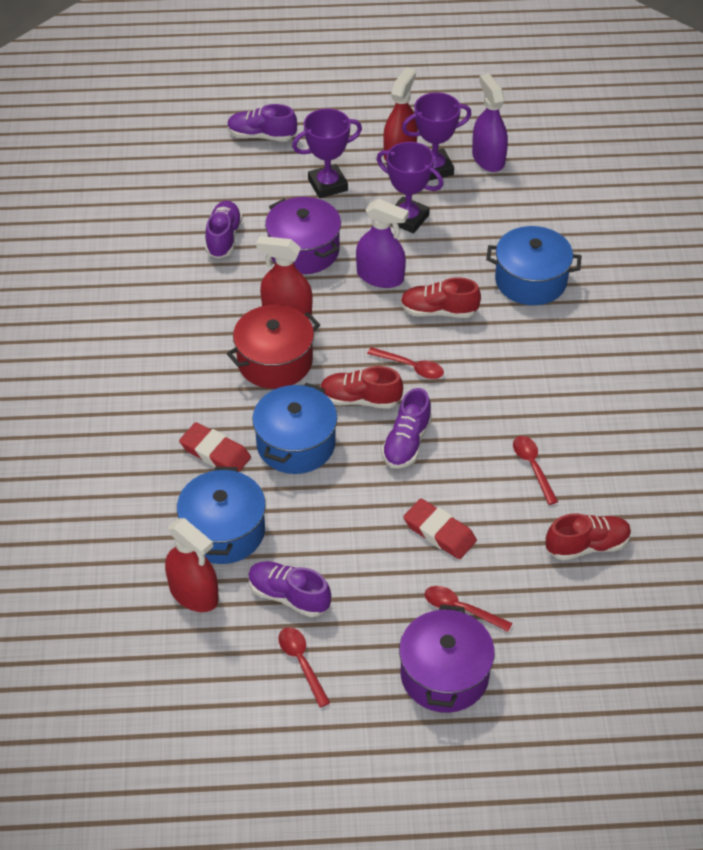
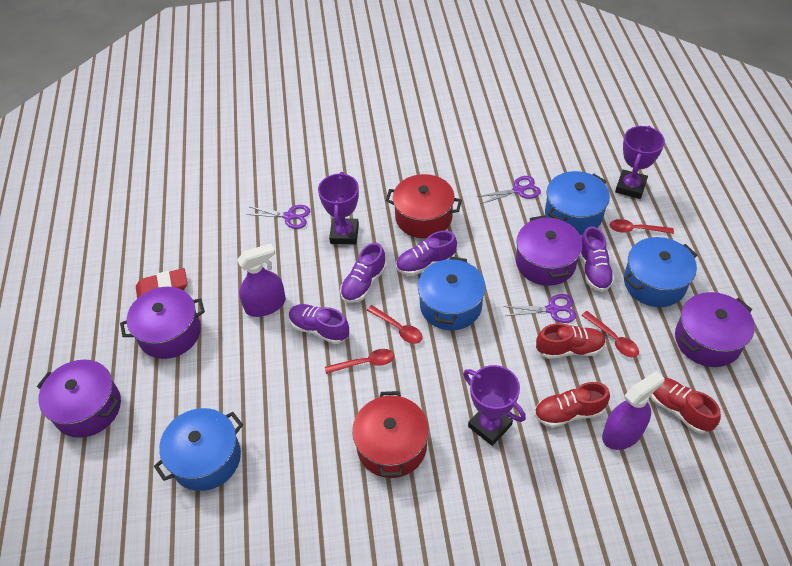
blue pot: 3 -> 4
purple pot: 2 -> 4
purple scissors: 0 -> 3
red eraser: 2 -> 1
red pot: 1 -> 2
red spray bottle: 3 -> 0

